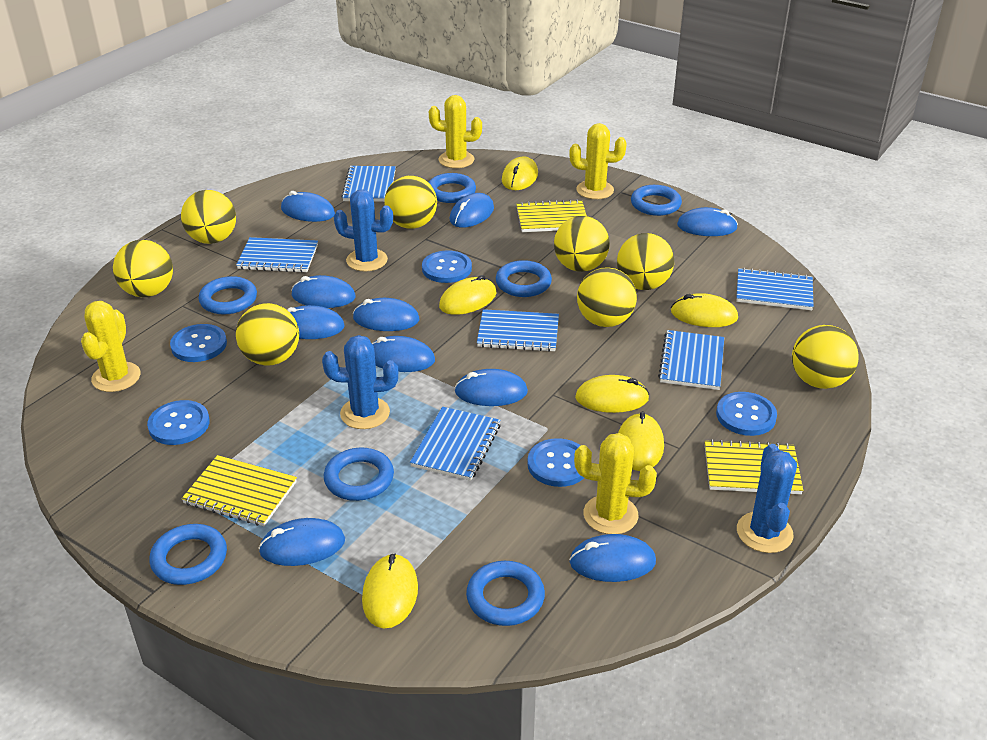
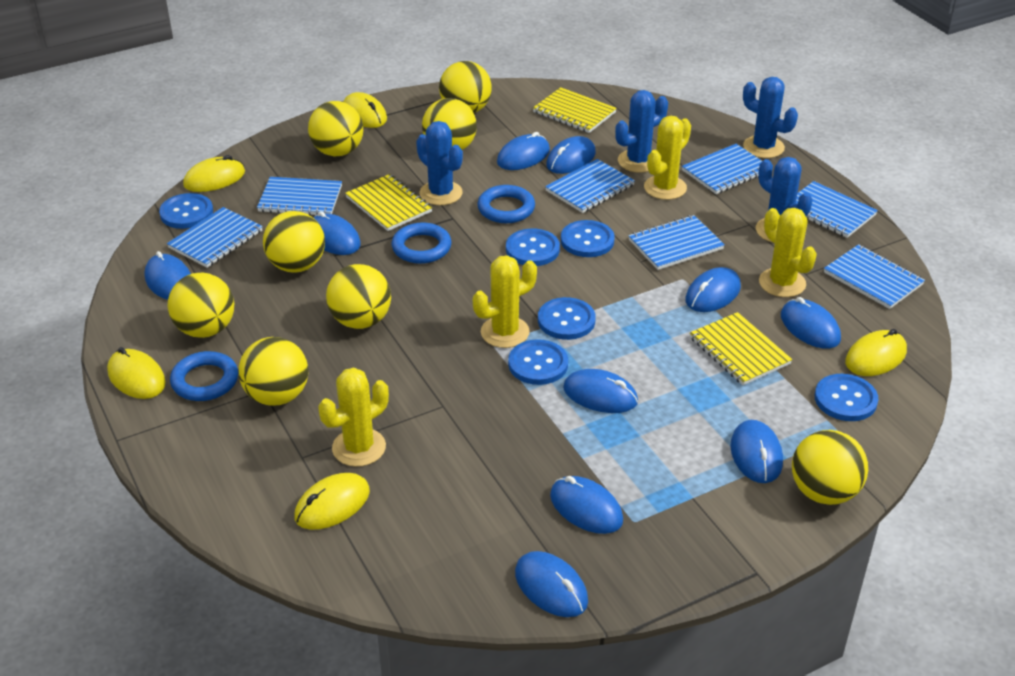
blue button: 5 -> 6
blue cactus: 3 -> 4
blue notebook: 6 -> 7
blue ring: 7 -> 3
yellow mouse: 6 -> 5

